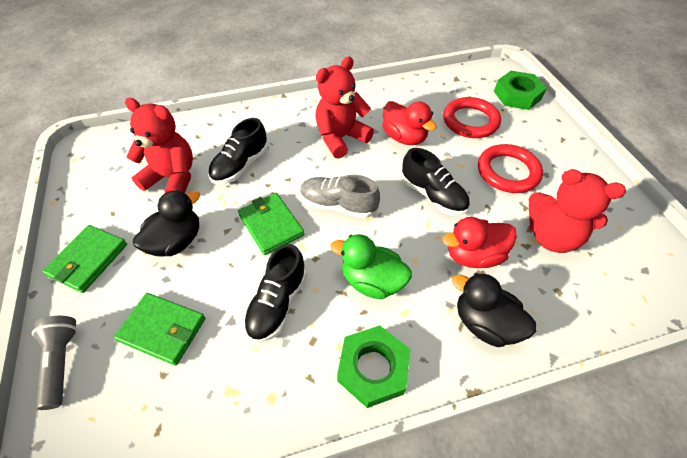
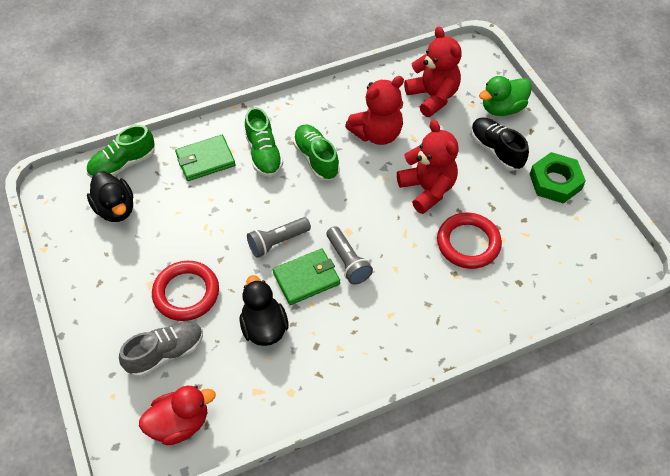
black shoe: 3 -> 1
green nut: 2 -> 1
green shoe: 0 -> 3
green wallet: 3 -> 2
grey flashlight: 1 -> 2
red duck: 2 -> 1

